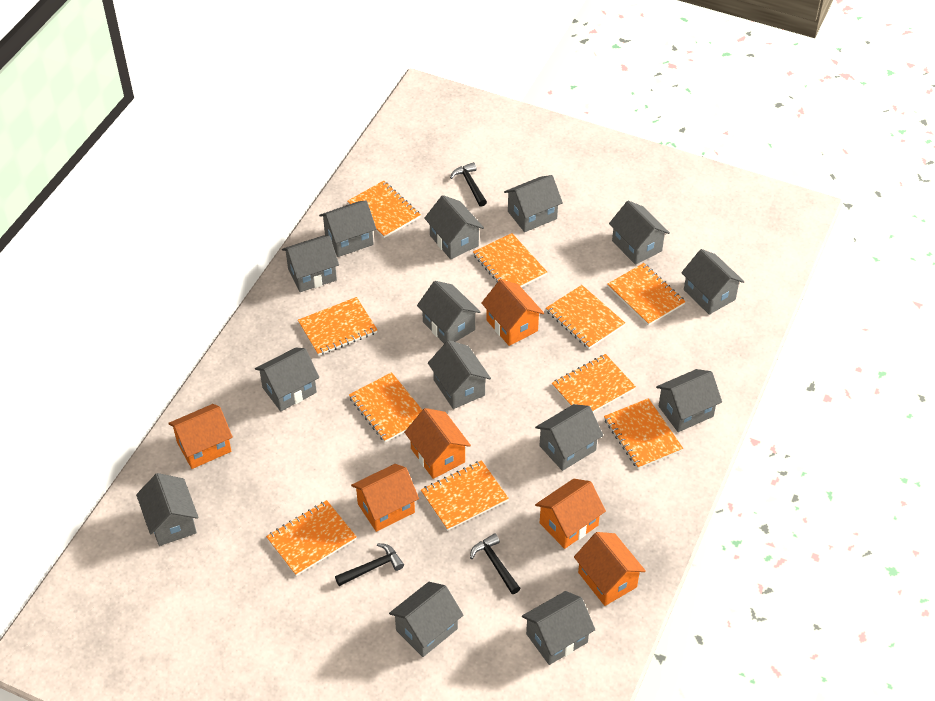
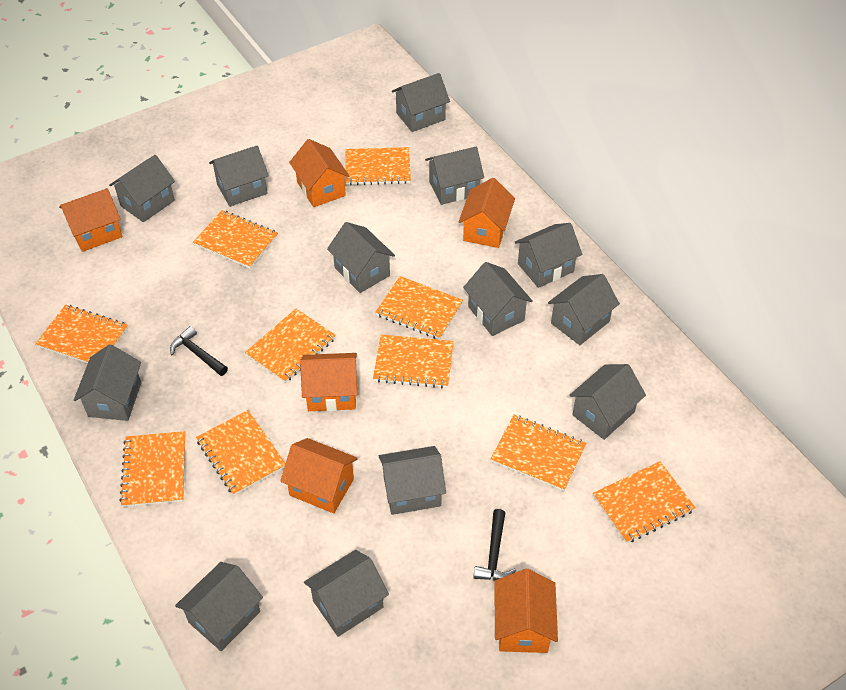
black hammer: 3 -> 2
grey house: 14 -> 13

